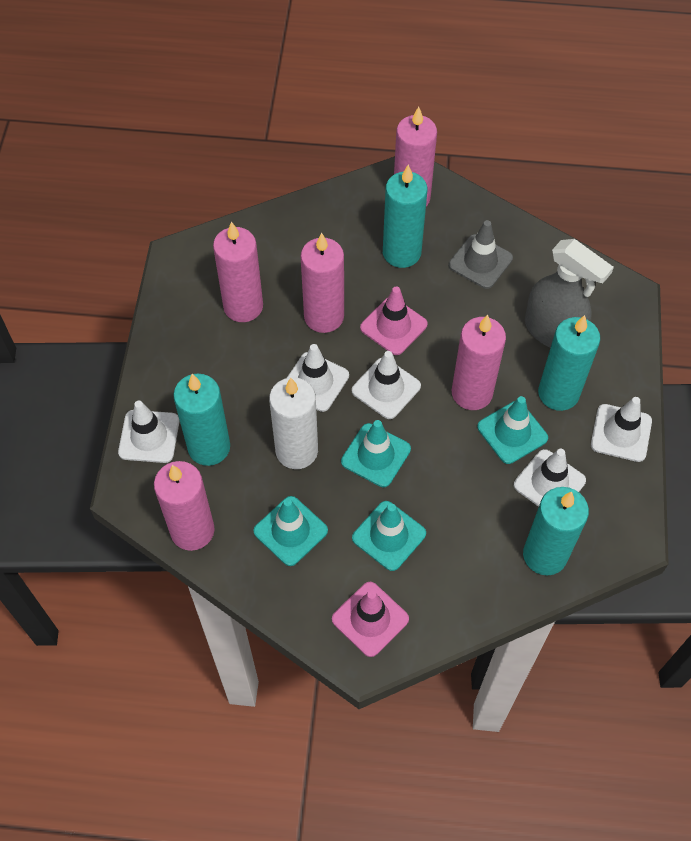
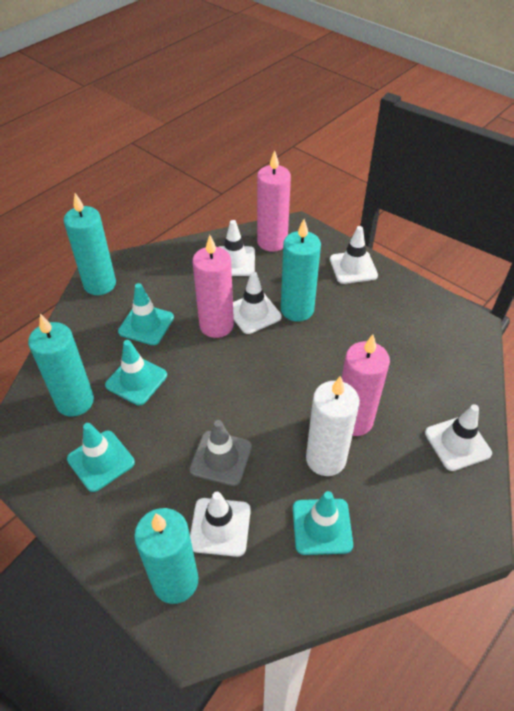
grey spray bottle: 1 -> 0
pink candle: 5 -> 3
pink traffic cone: 2 -> 0

